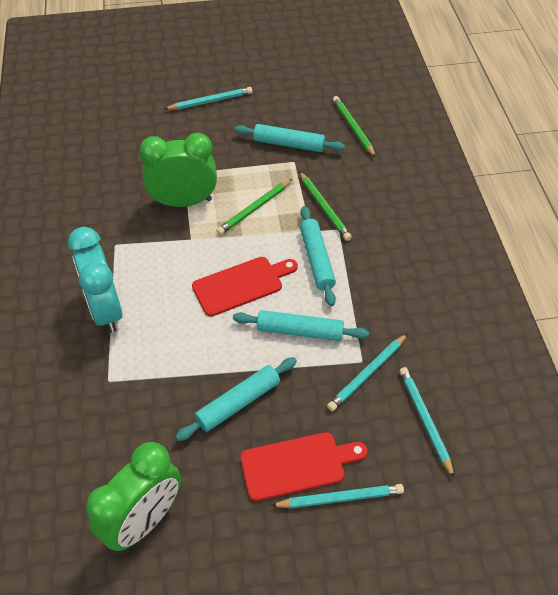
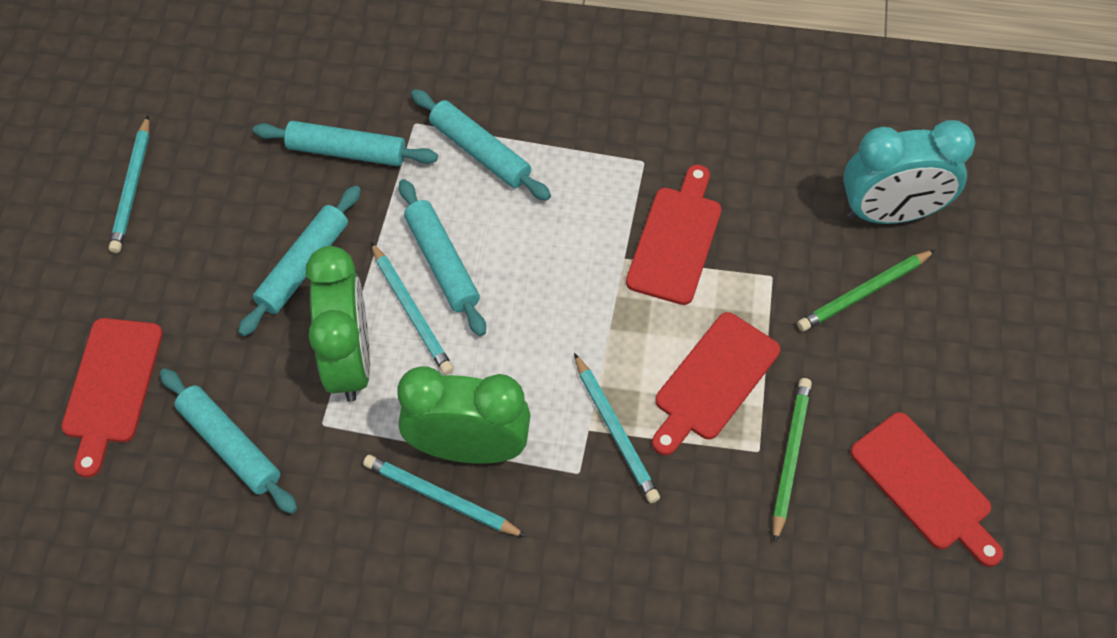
green pencil: 3 -> 2
red cutting board: 2 -> 4
turquoise rolling pin: 4 -> 5

